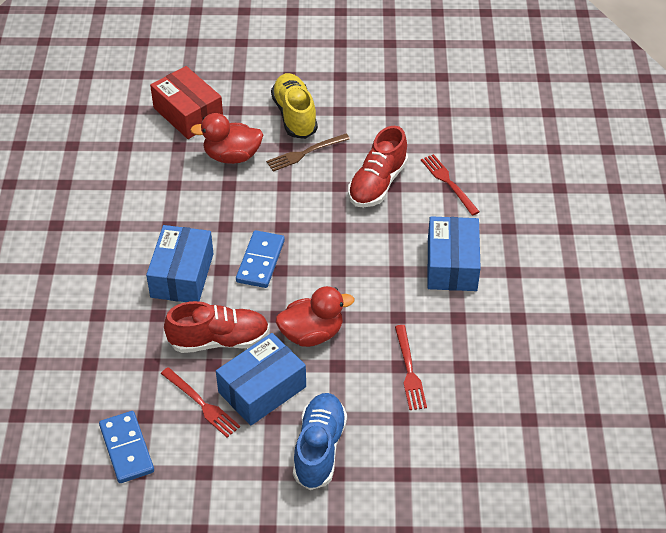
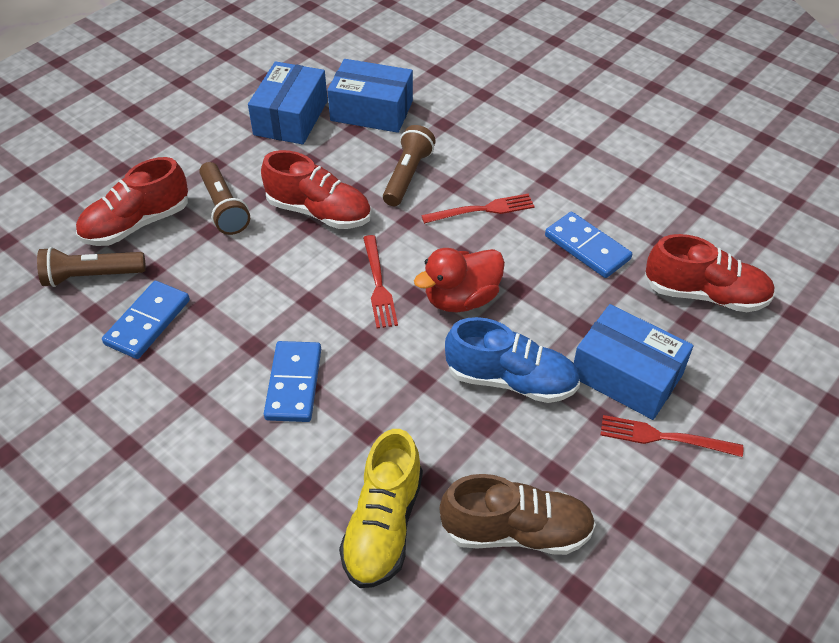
blue domino: 2 -> 3
brown flashlight: 0 -> 3
brown fork: 1 -> 0
brown shoe: 0 -> 1
red box: 1 -> 0
red duck: 2 -> 1
red shoe: 2 -> 3

